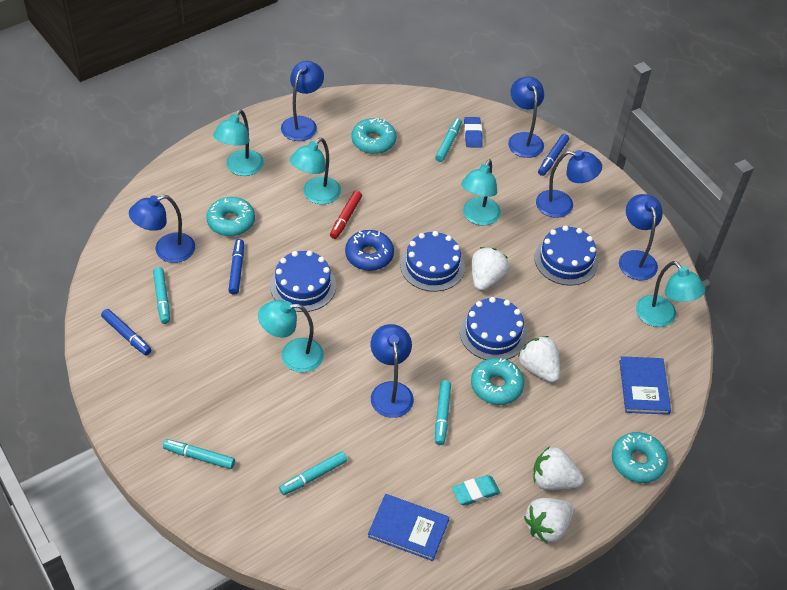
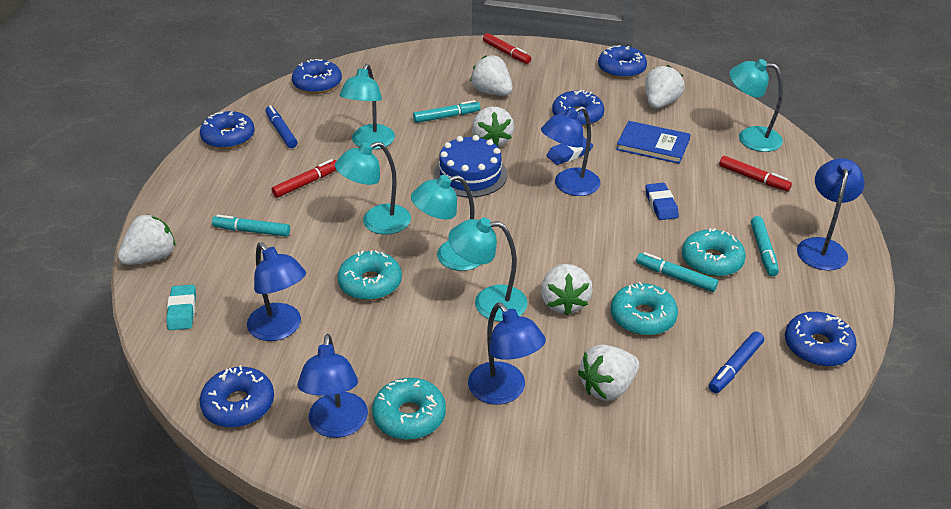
blue book: 2 -> 1
blue cake: 4 -> 1
blue donut: 1 -> 6
blue eraser: 1 -> 2
blue lamp: 6 -> 5
blue marker: 3 -> 2
red marker: 1 -> 3
turquoise marker: 5 -> 4
white strawberry: 4 -> 6

